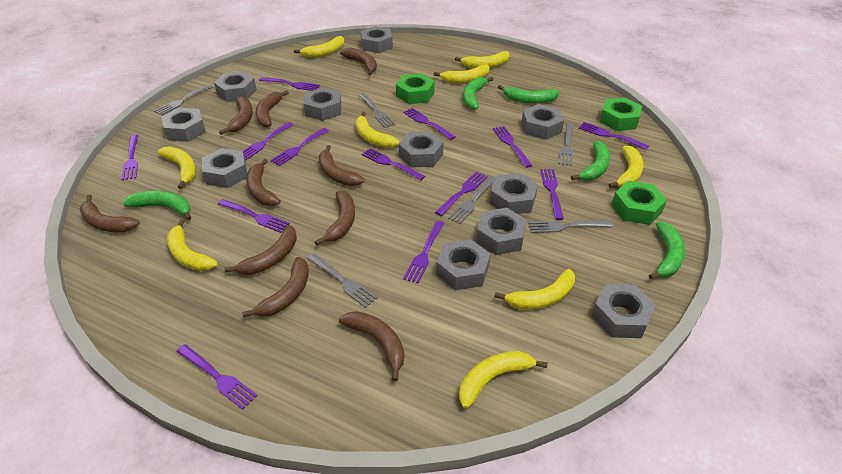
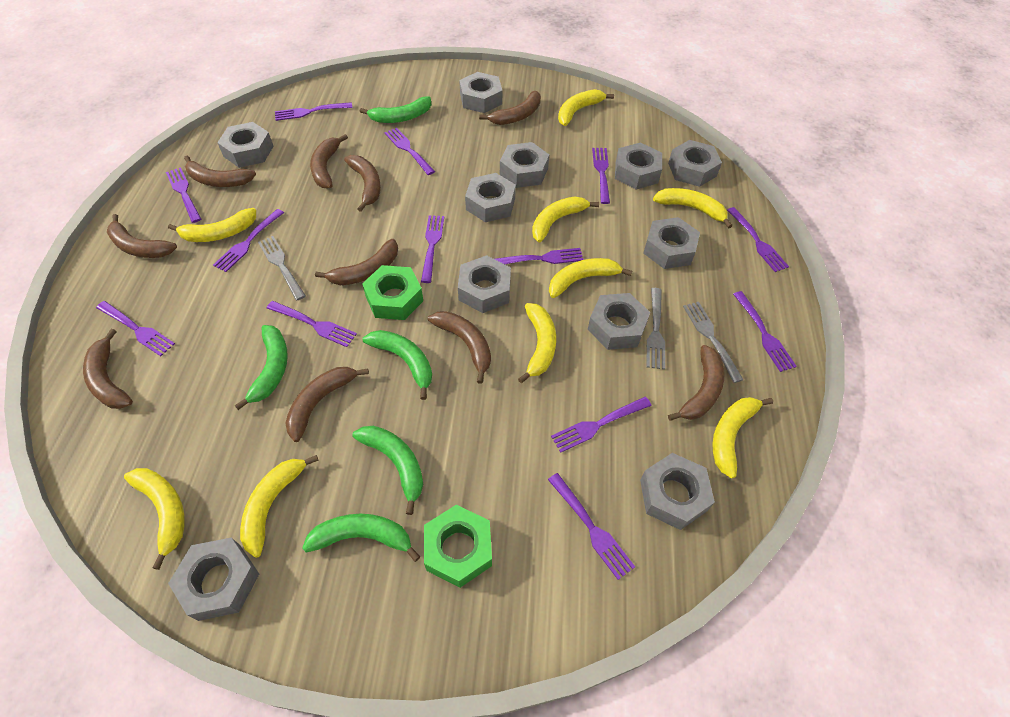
green nut: 3 -> 2
grey fork: 6 -> 3

